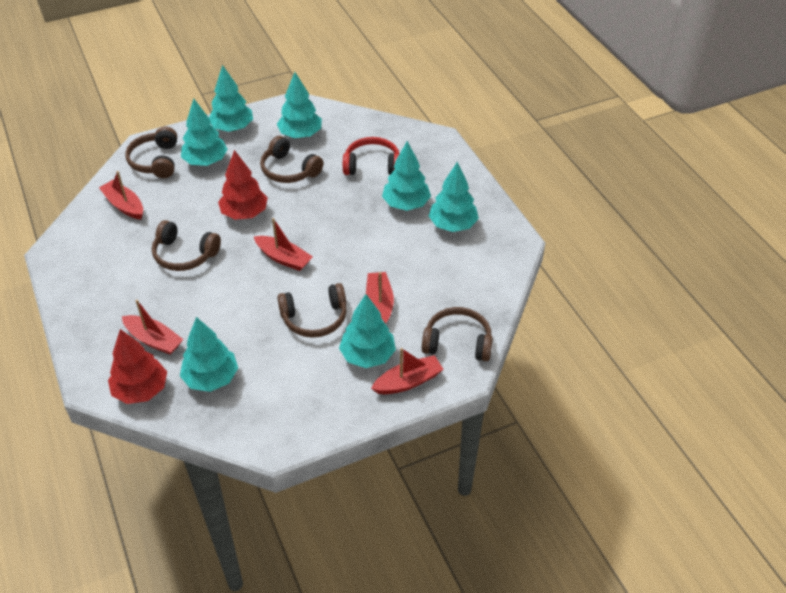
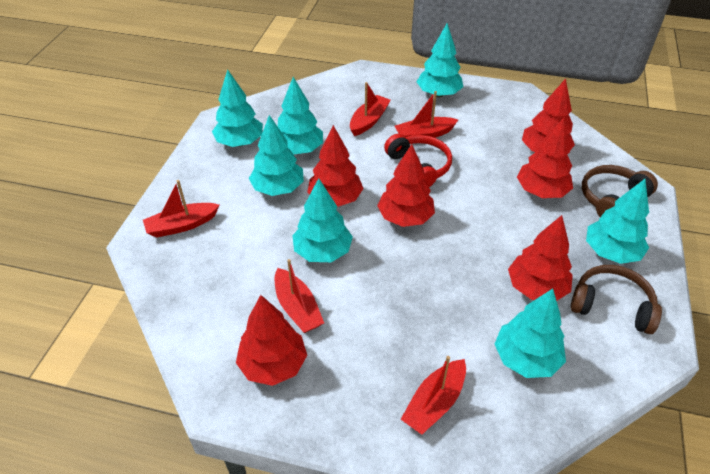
brown headphones: 5 -> 2
red tree: 2 -> 6

